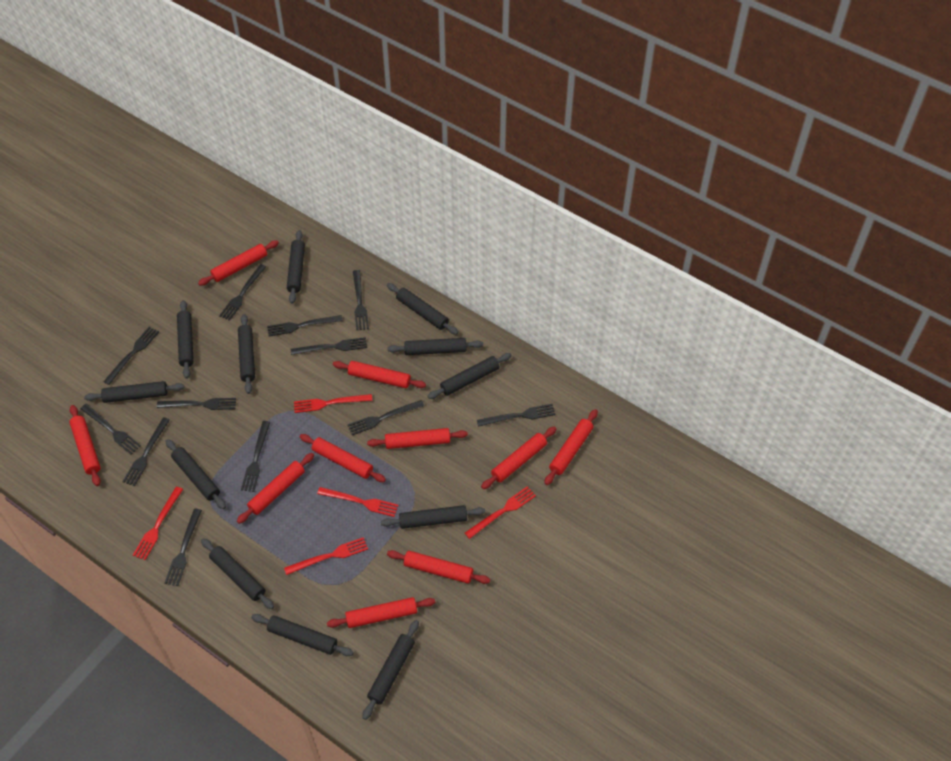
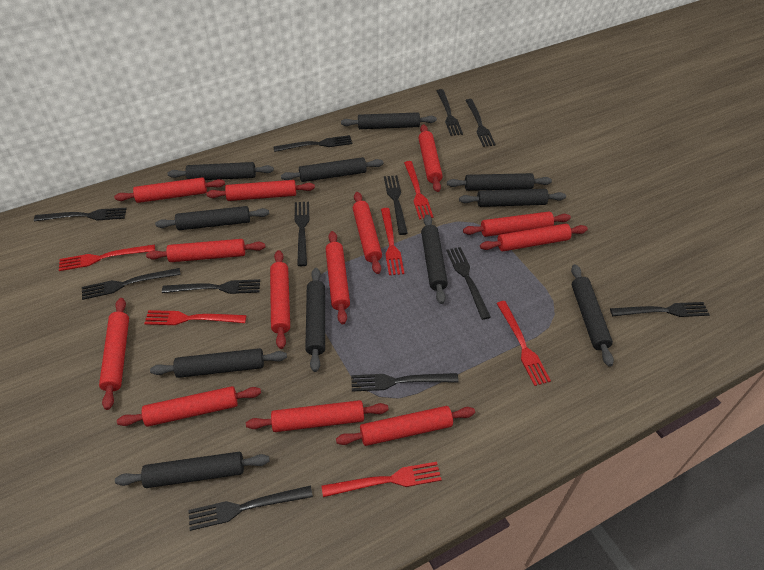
black rolling pin: 12 -> 11
red fork: 5 -> 6
red rolling pin: 10 -> 13

